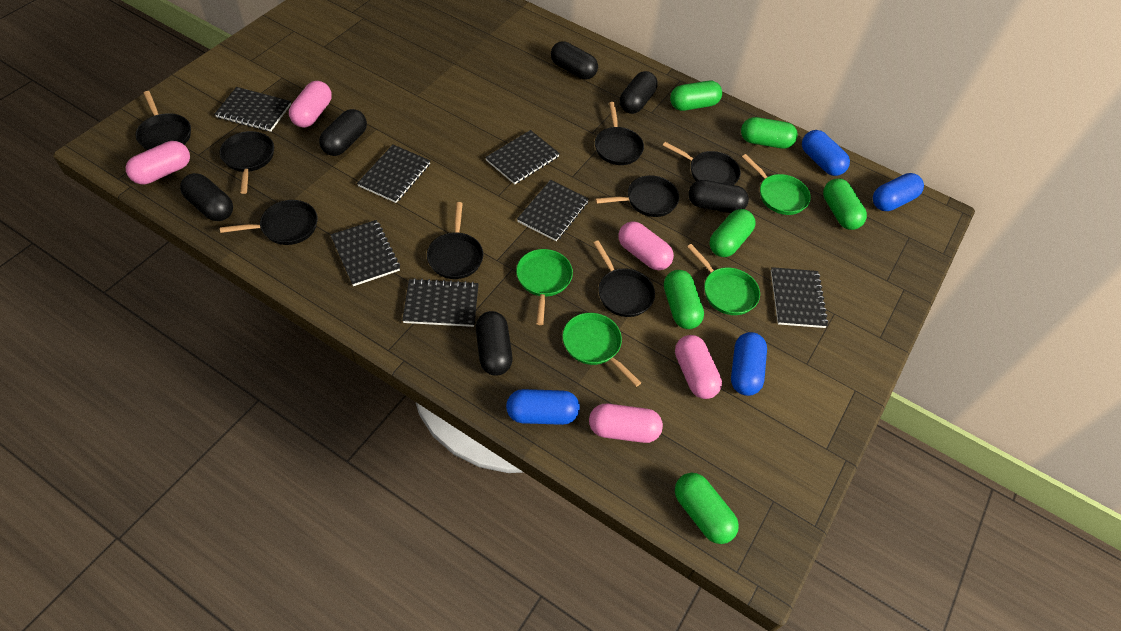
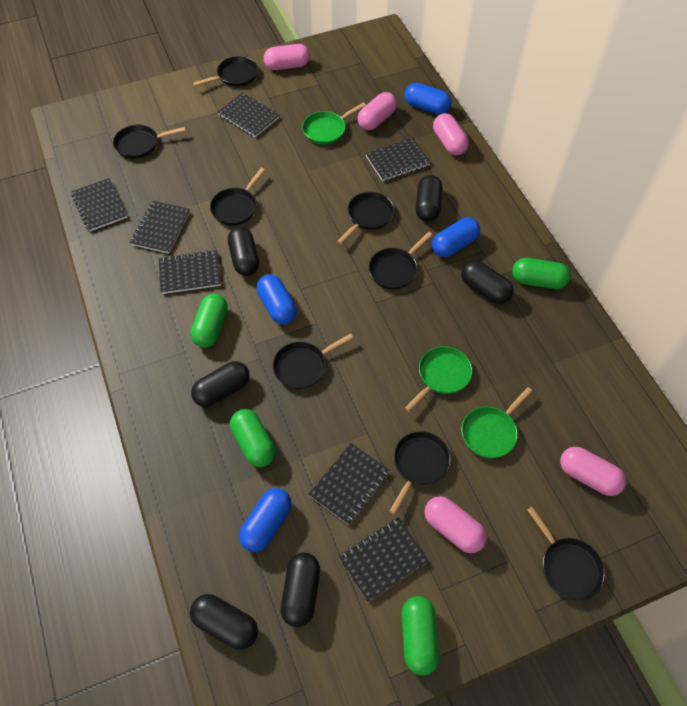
green capsule: 6 -> 4
green pan: 4 -> 3

